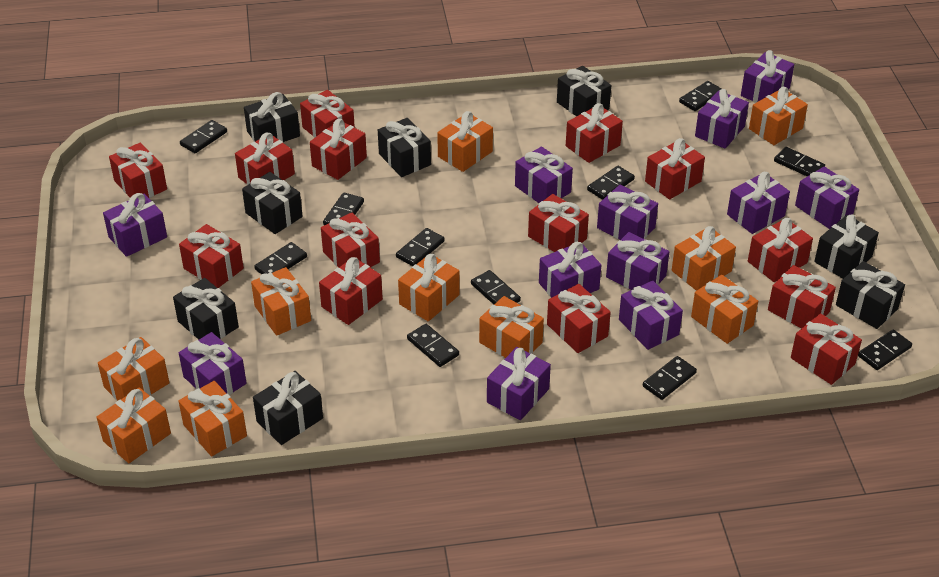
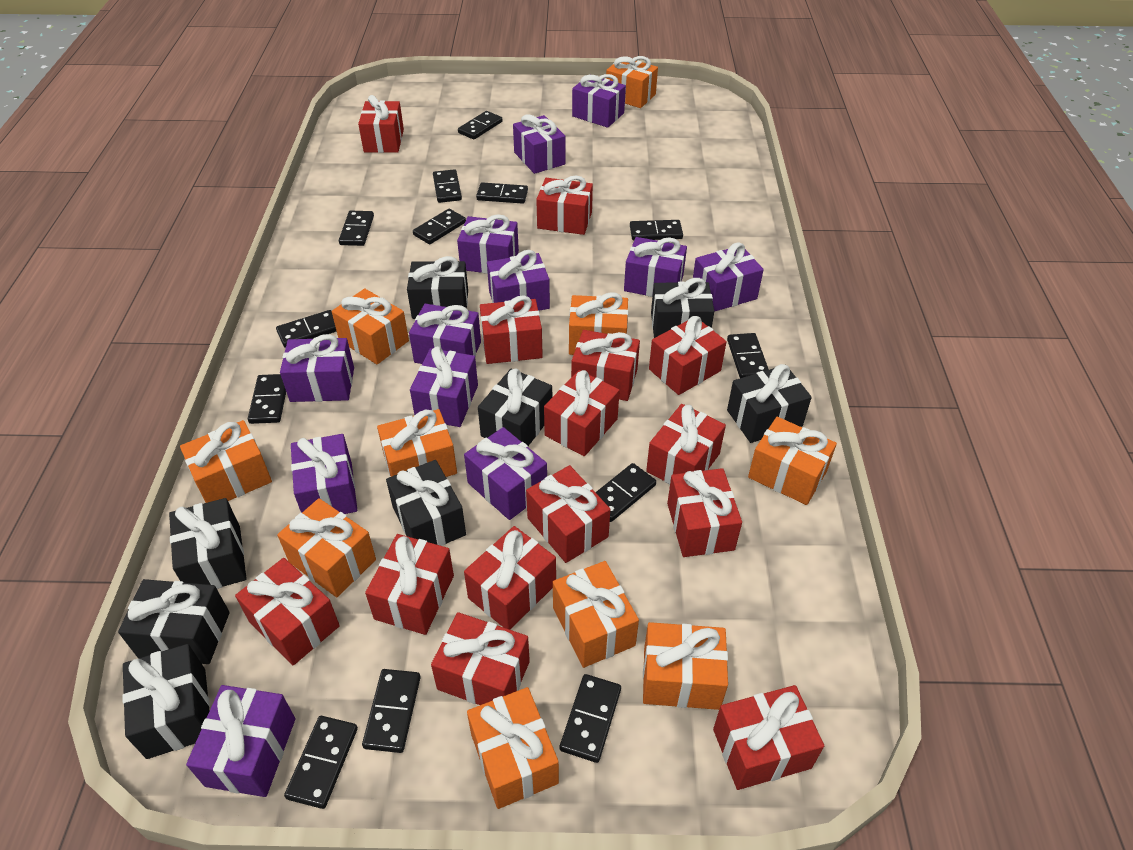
black domino: 11 -> 13

